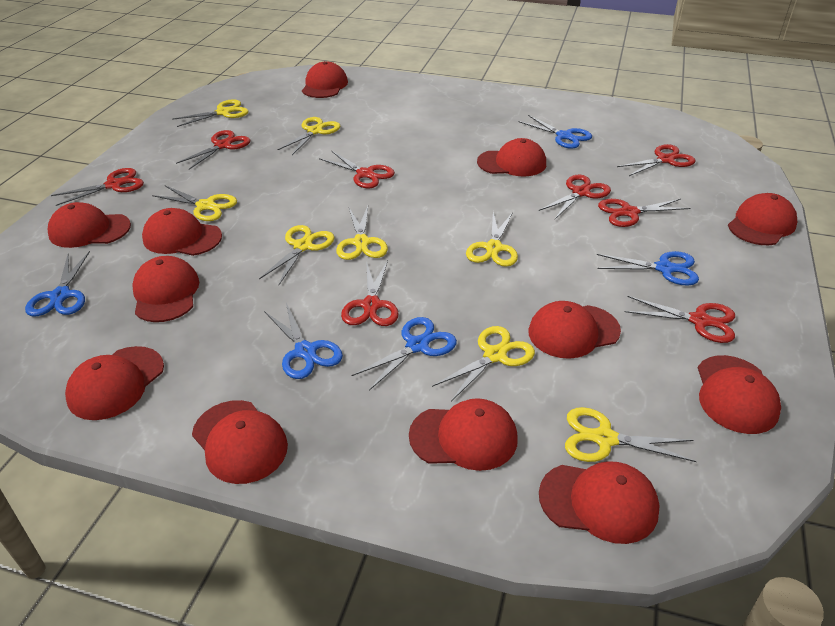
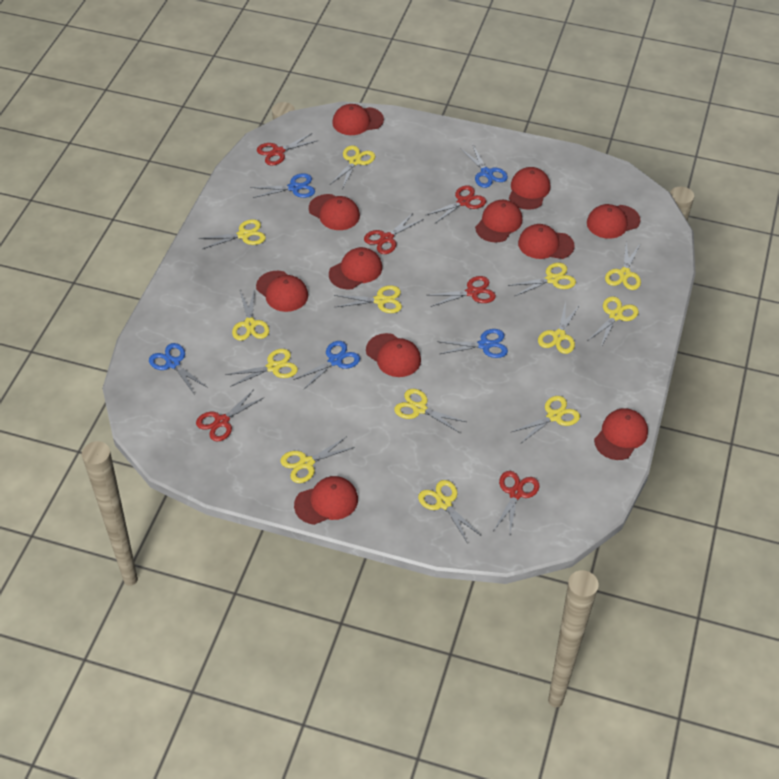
red cap: 12 -> 11
red scissors: 8 -> 6
yellow scissors: 8 -> 13

